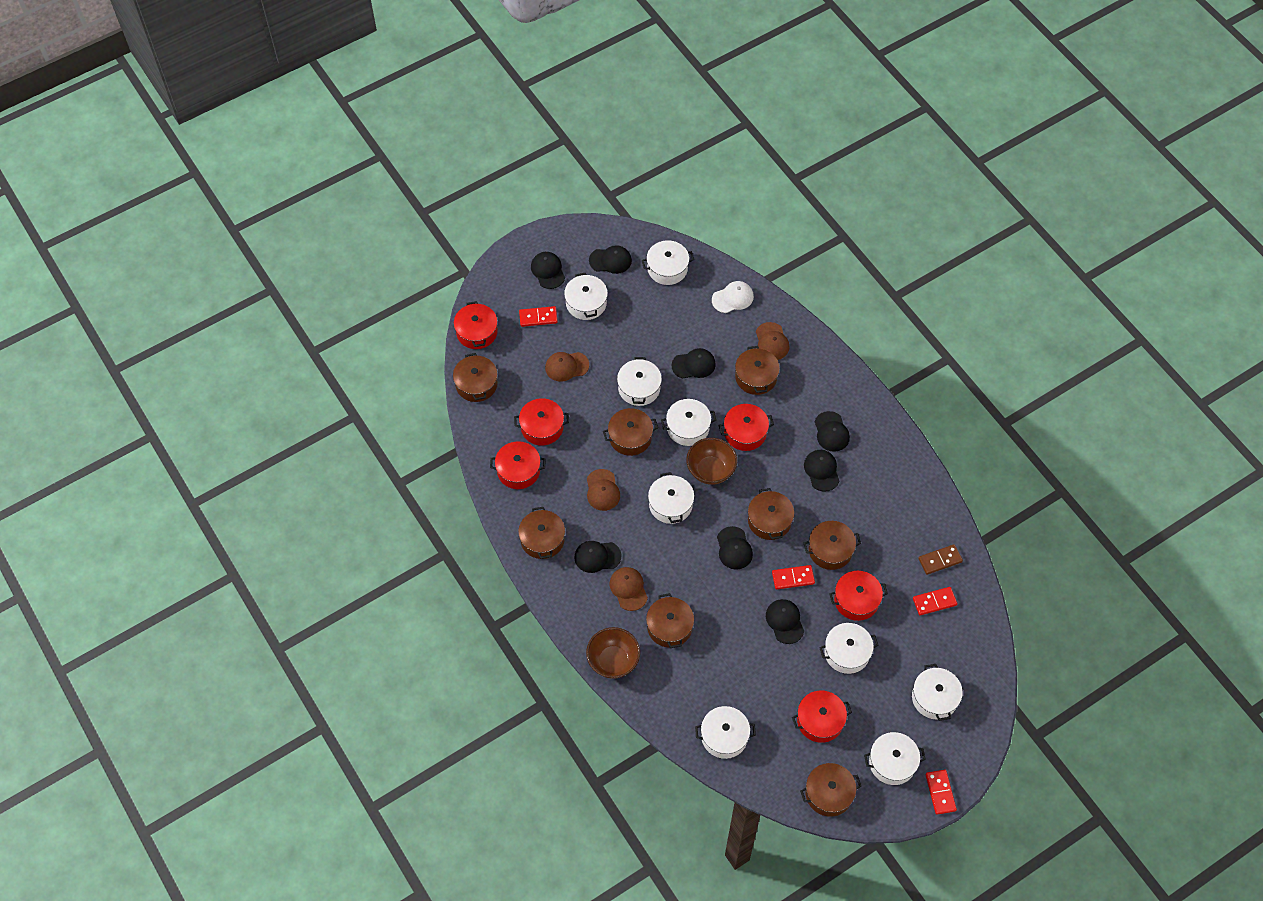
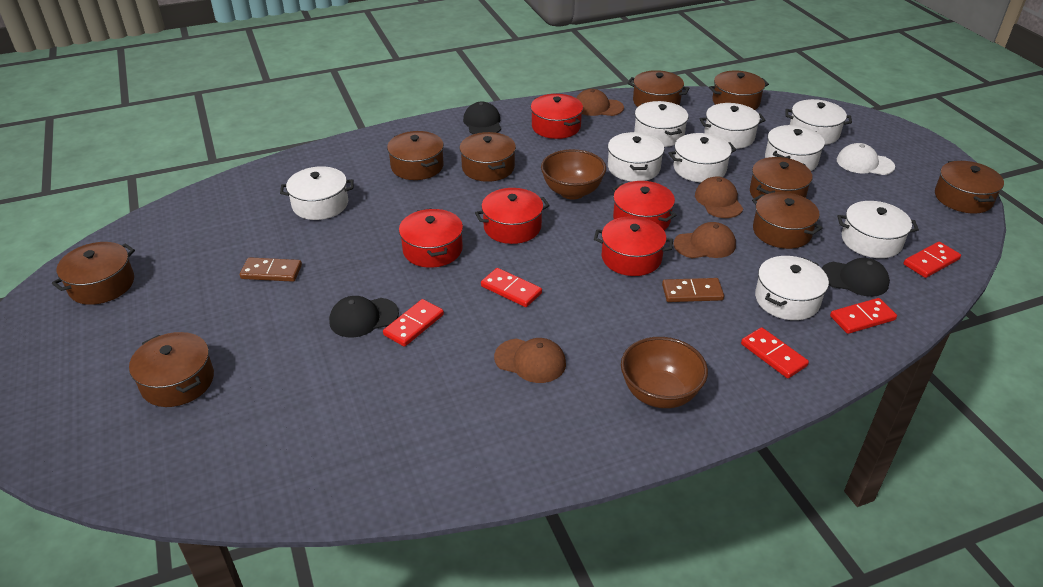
black cap: 8 -> 3
brown domino: 1 -> 2
brown pot: 8 -> 9
red domino: 4 -> 5
red pot: 6 -> 5

